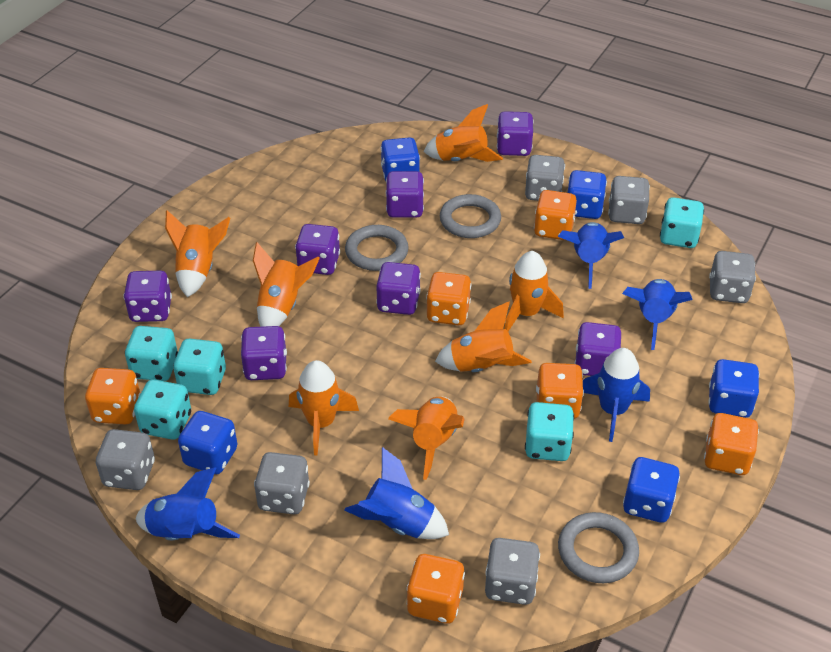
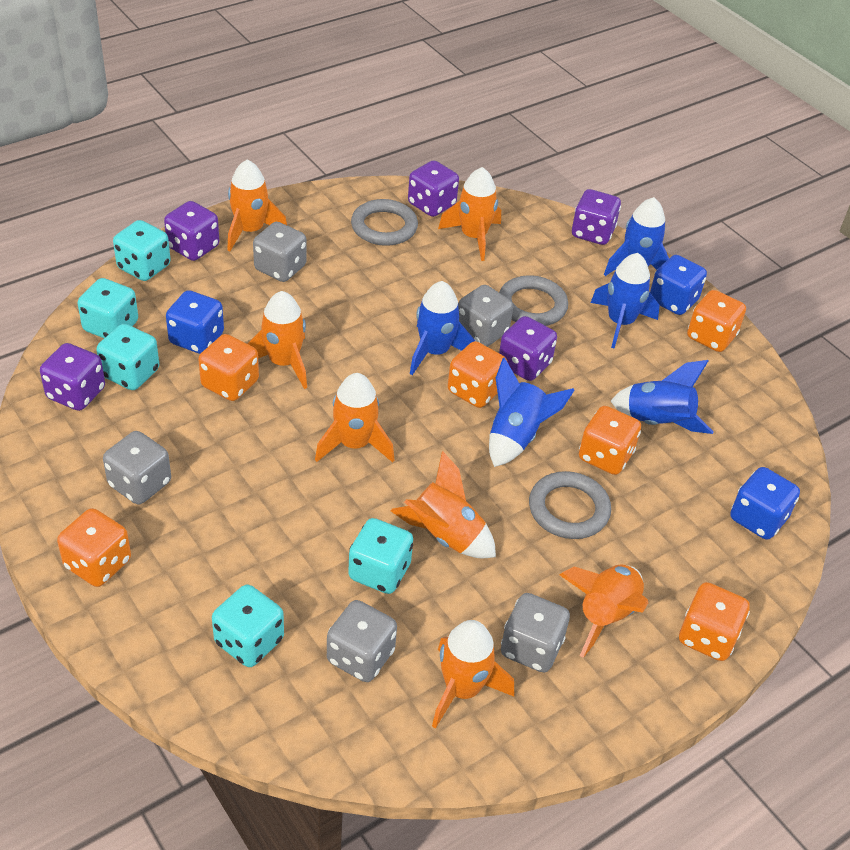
blue dice: 5 -> 3
grey dice: 6 -> 5
purple dice: 7 -> 5

